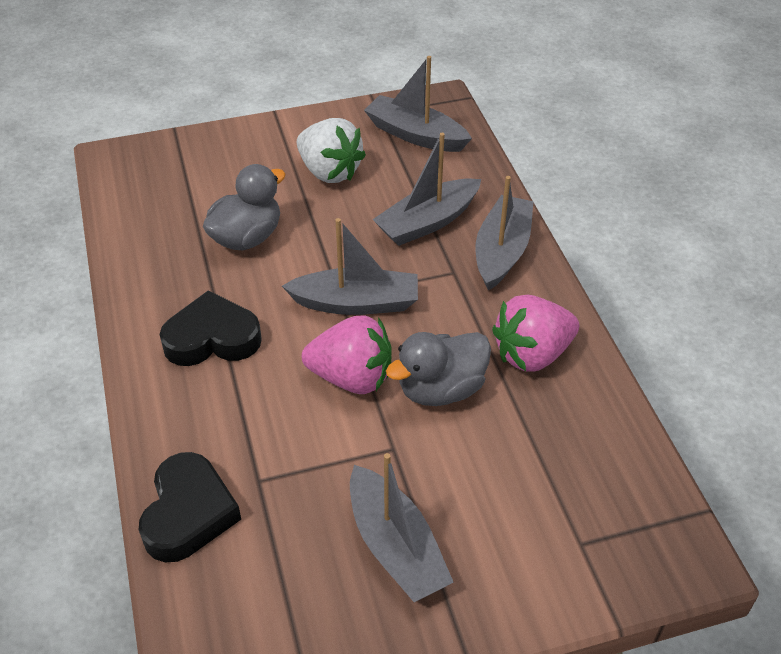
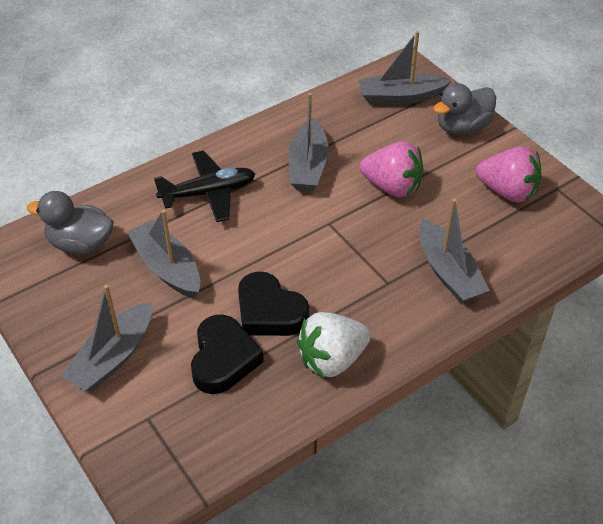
black plane: 0 -> 1

